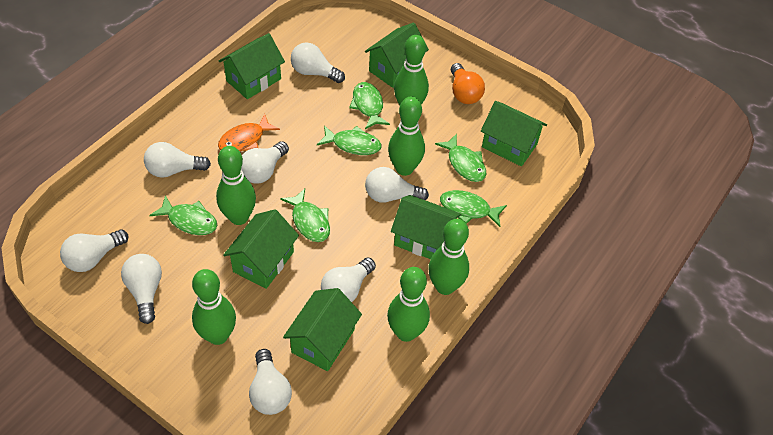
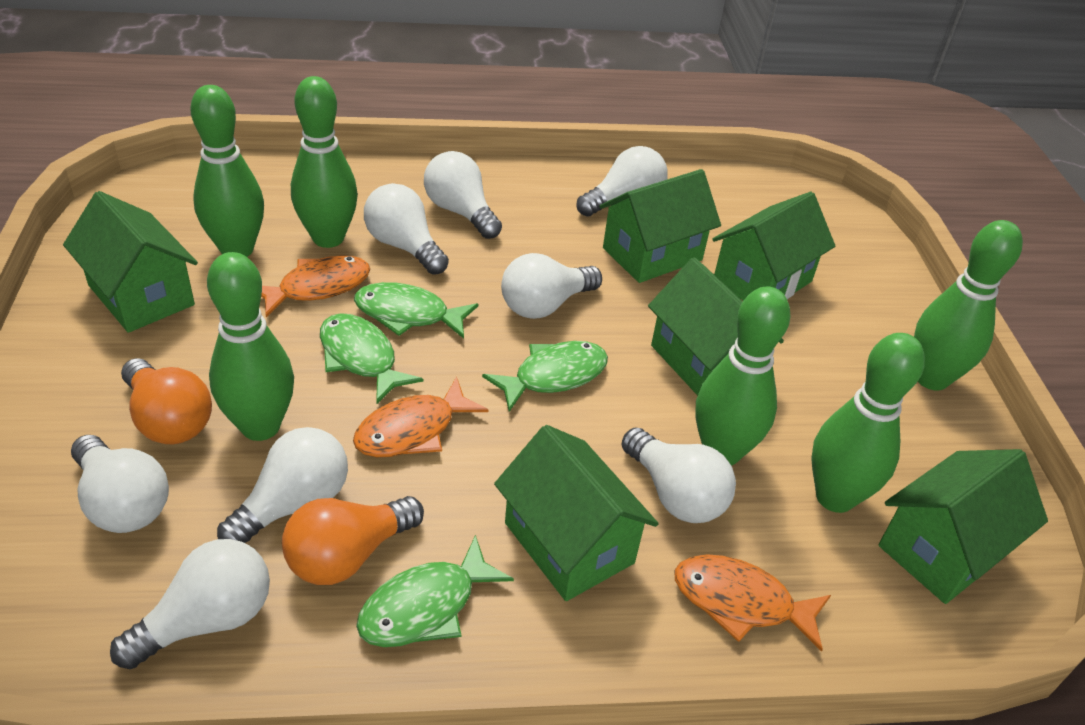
green fish: 6 -> 4
orange fish: 1 -> 3
orange light bulb: 1 -> 2

